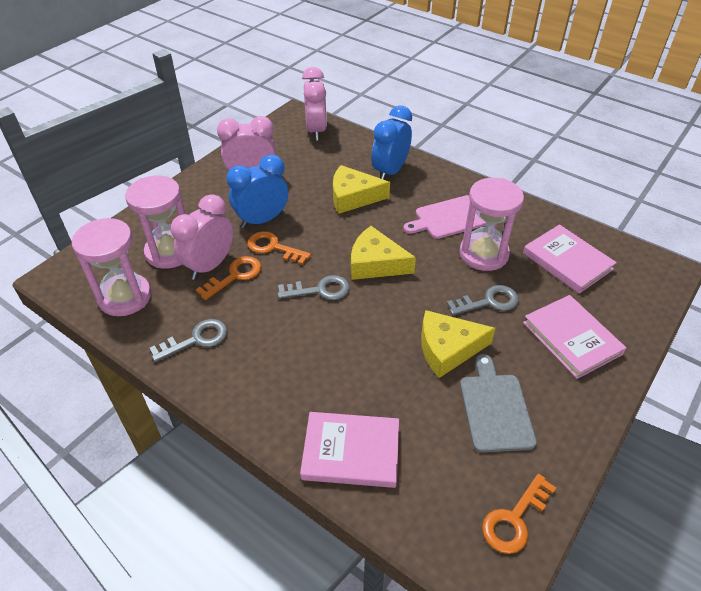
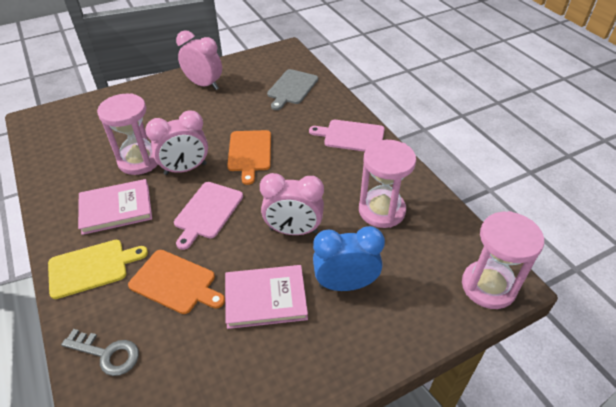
blue clock: 2 -> 1
grey key: 3 -> 1
orange cutting board: 0 -> 2
orange key: 3 -> 0
pink book: 3 -> 2
pink cutting board: 1 -> 2
yellow cheese: 3 -> 0
yellow cutting board: 0 -> 1

